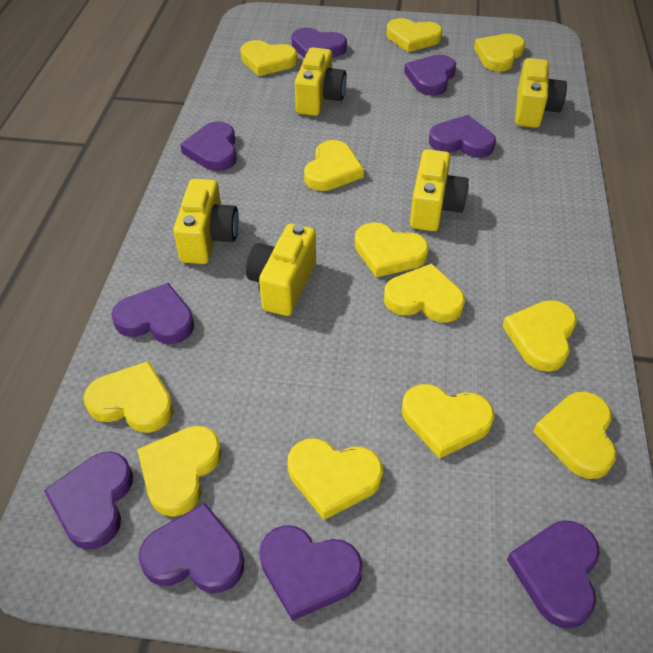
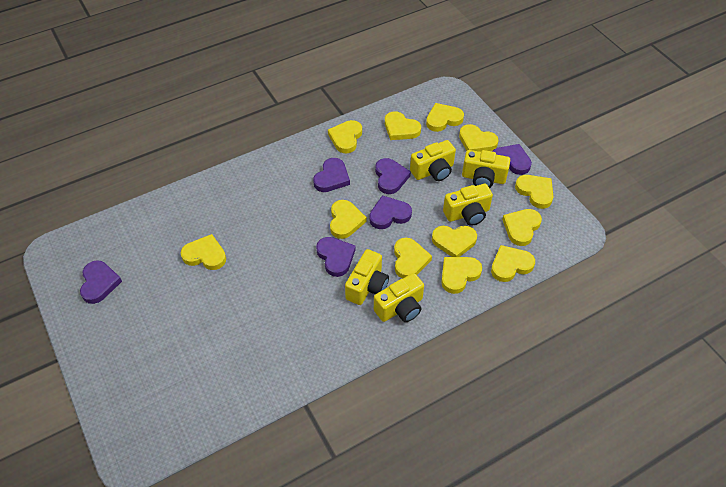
purple heart: 9 -> 6

